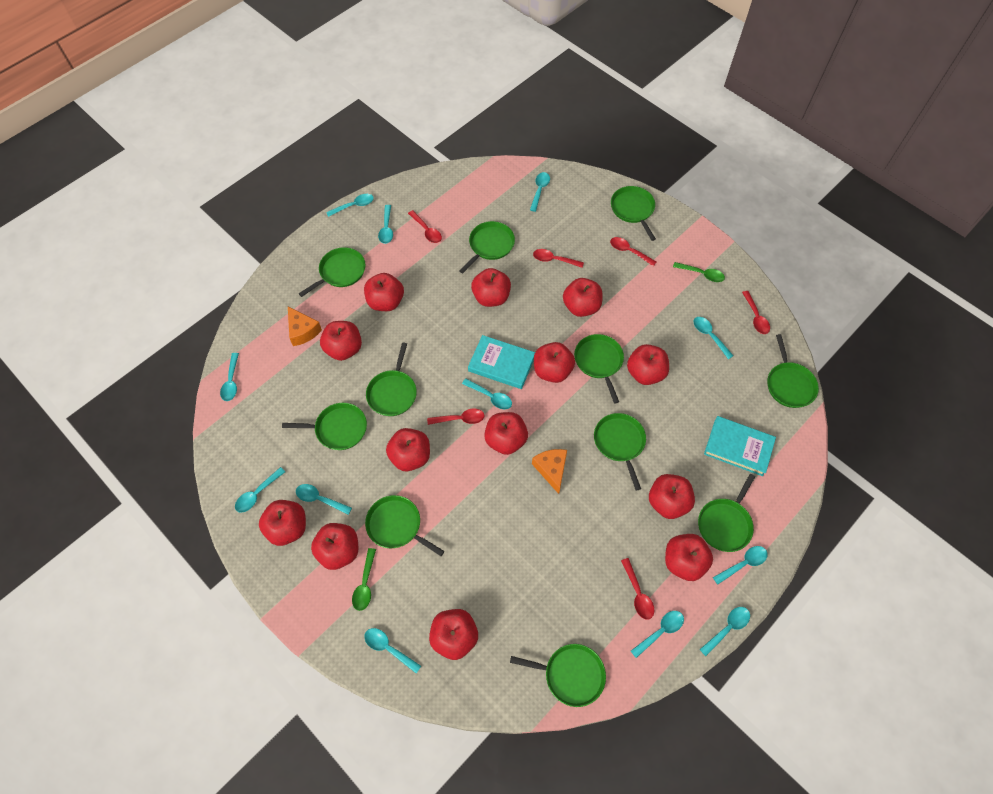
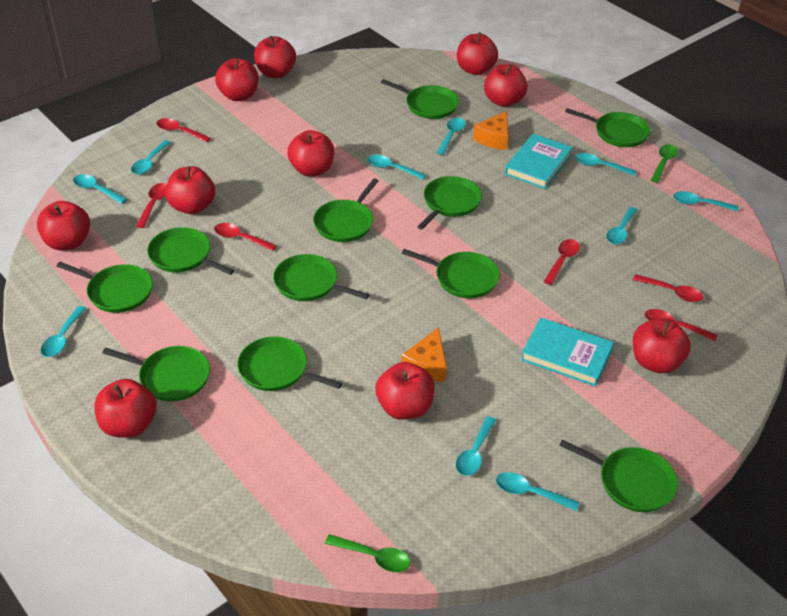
red apple: 13 -> 10
turquoise spoon: 12 -> 10

